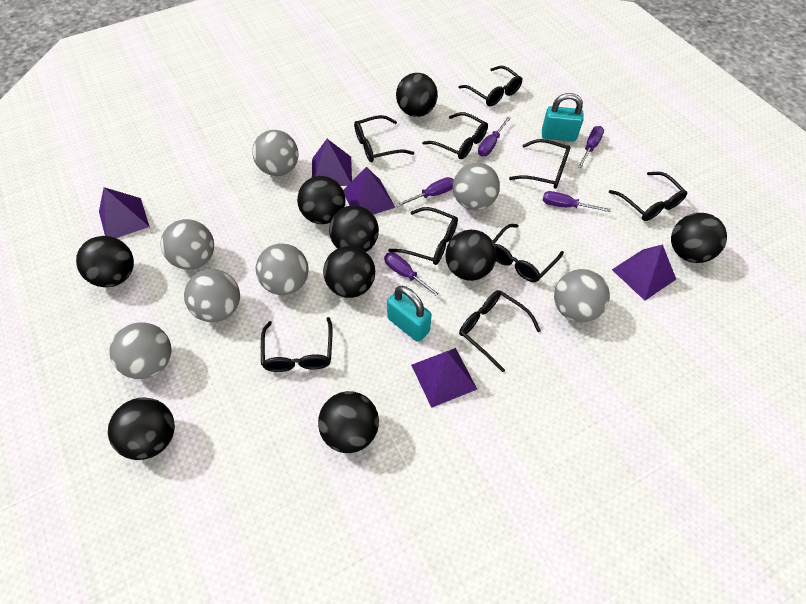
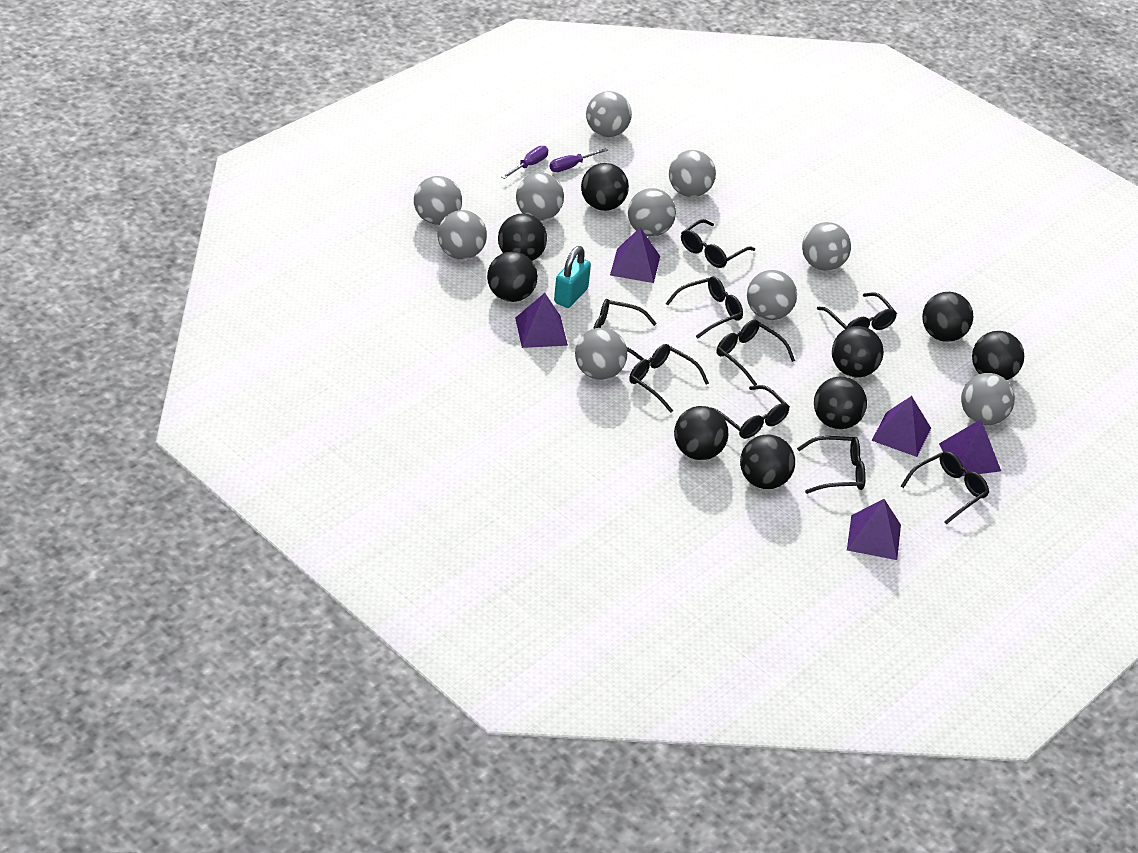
grey ball: 7 -> 10
purple screwdriver: 5 -> 2
turquoise padlock: 2 -> 1

